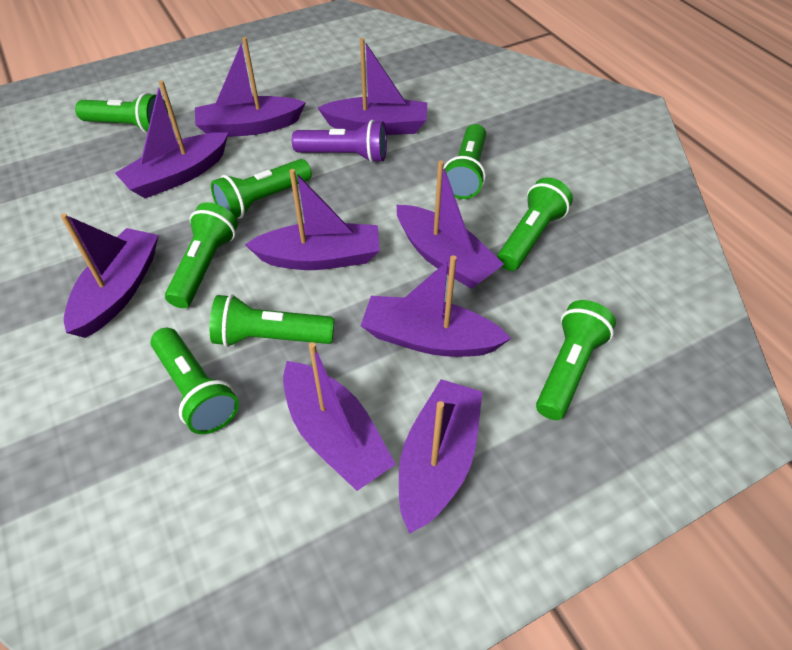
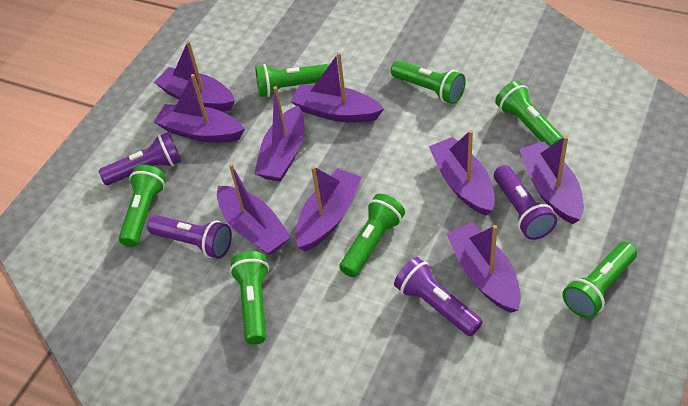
green flashlight: 8 -> 7
purple flashlight: 1 -> 4

